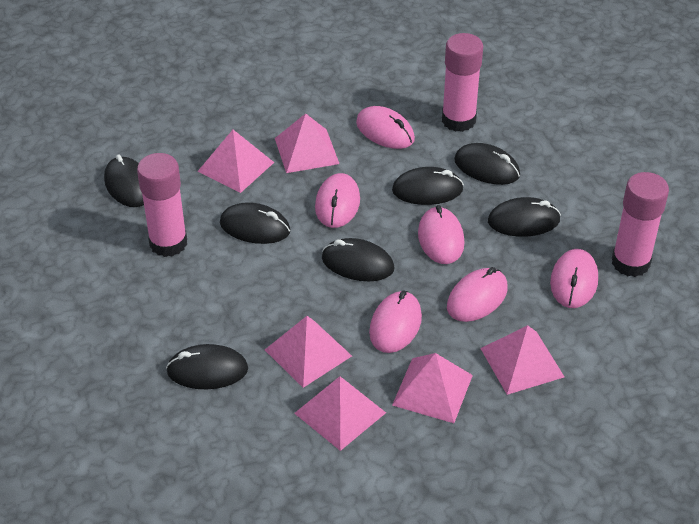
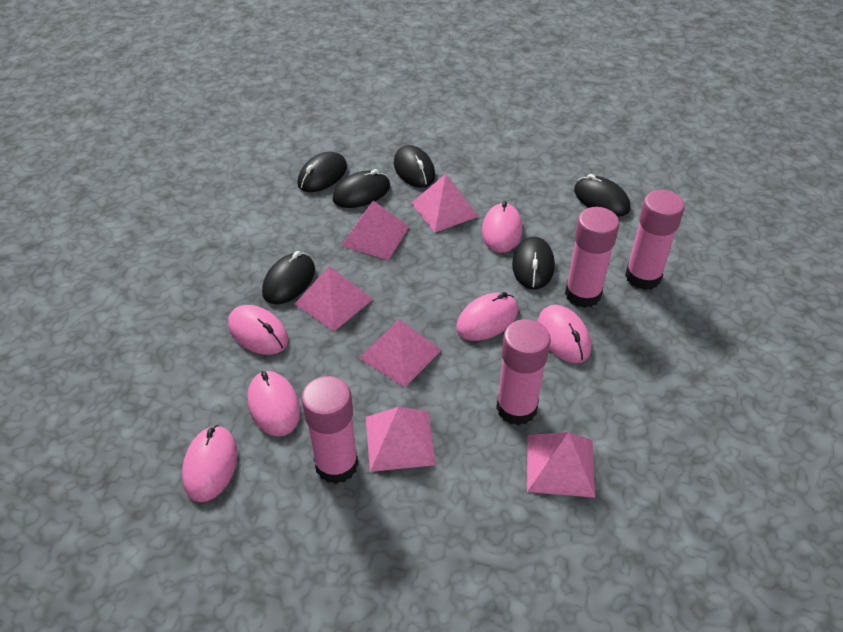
black mouse: 7 -> 6
pink glue stick: 3 -> 4

